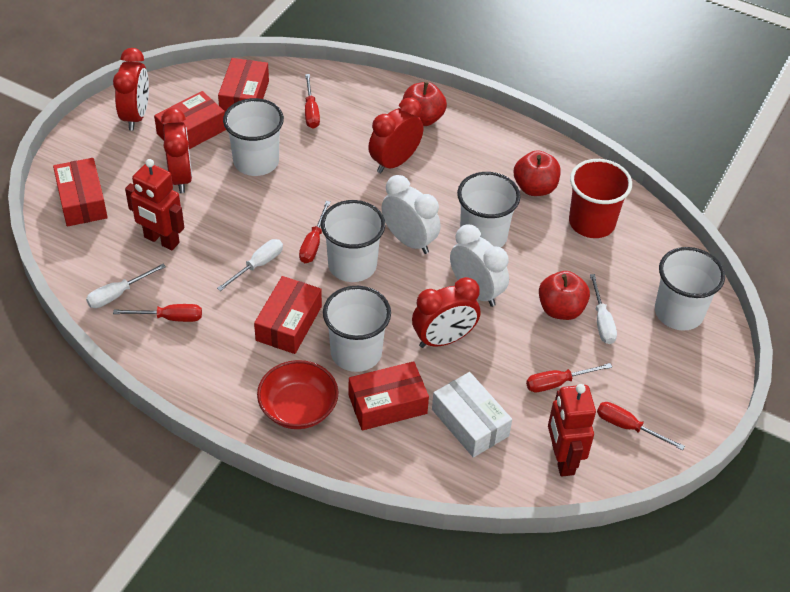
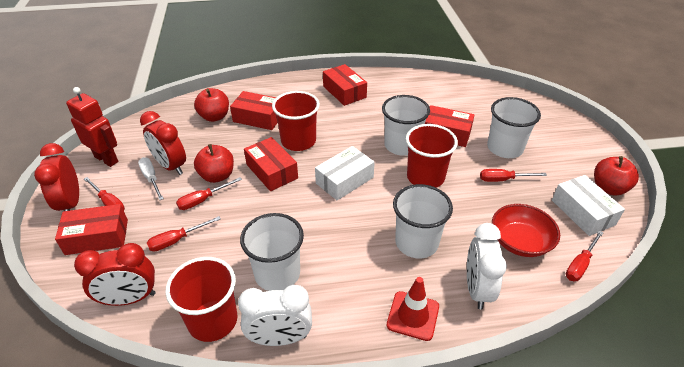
red clock: 4 -> 3
red cup: 1 -> 3
red robot: 2 -> 1
red traffic cone: 0 -> 1
white box: 1 -> 2
white cup: 5 -> 4
white screwdriver: 3 -> 1

